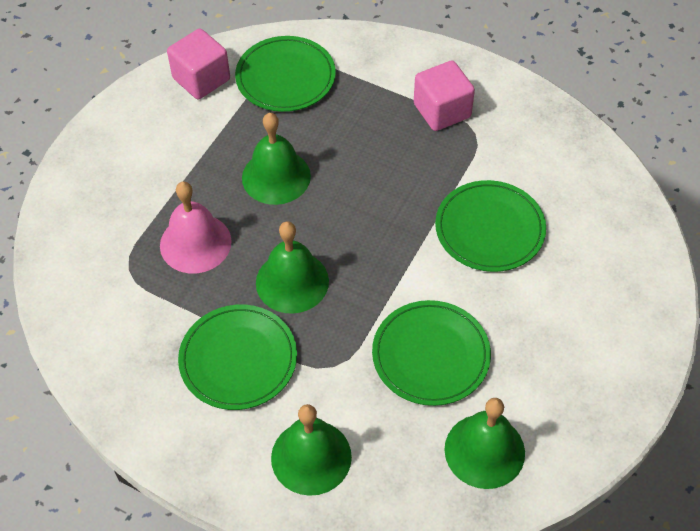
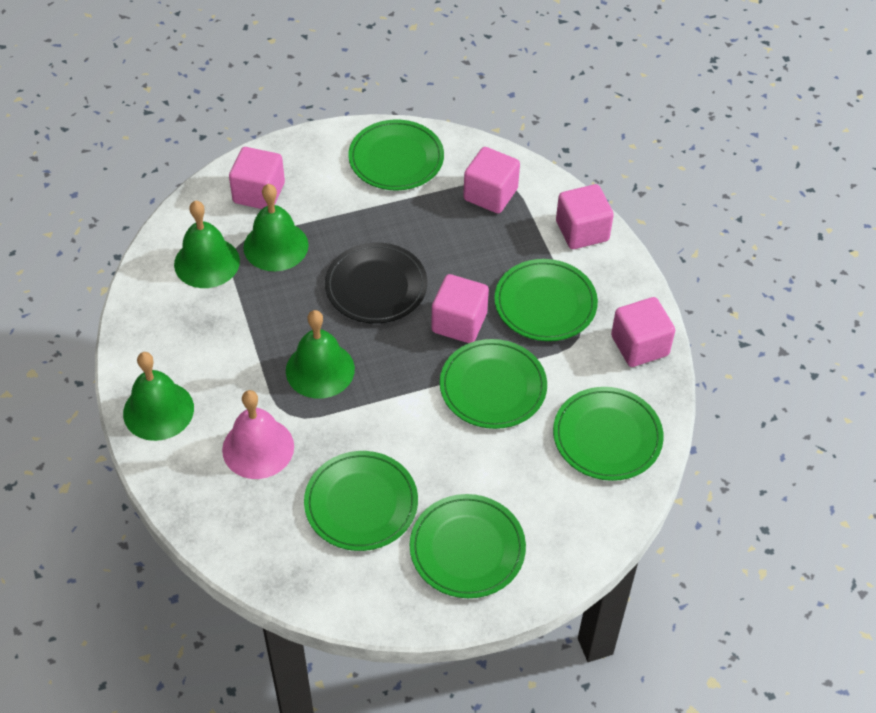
black plate: 0 -> 1
green plate: 4 -> 6
pink cube: 2 -> 5

